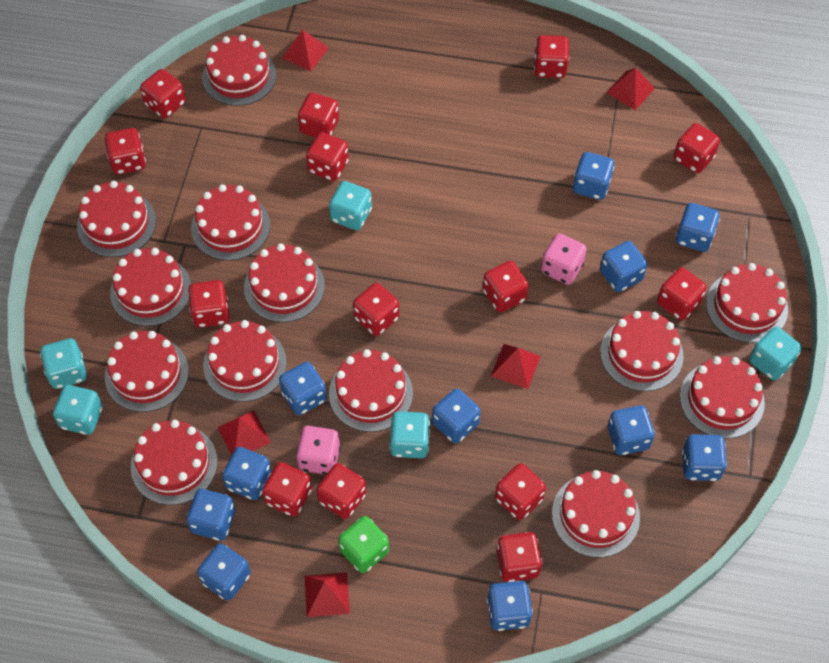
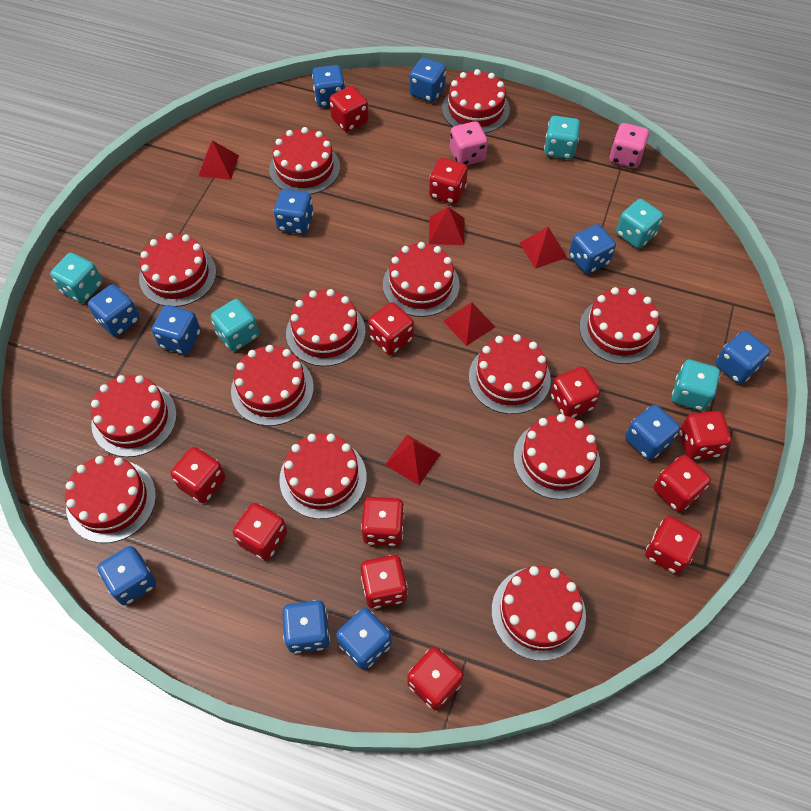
green dice: 1 -> 0
red dice: 14 -> 12

